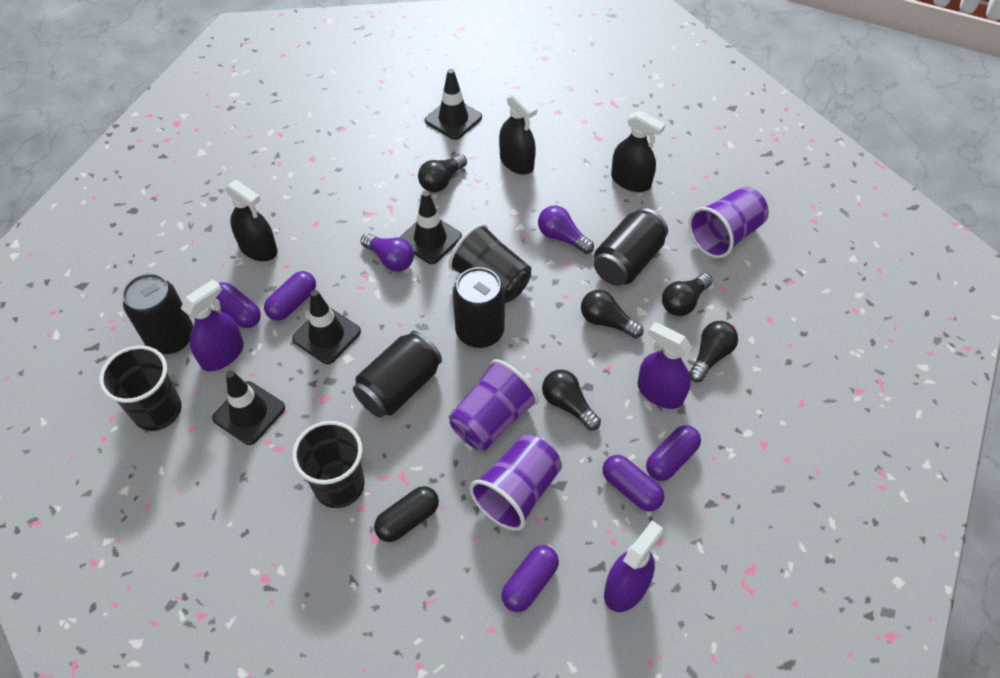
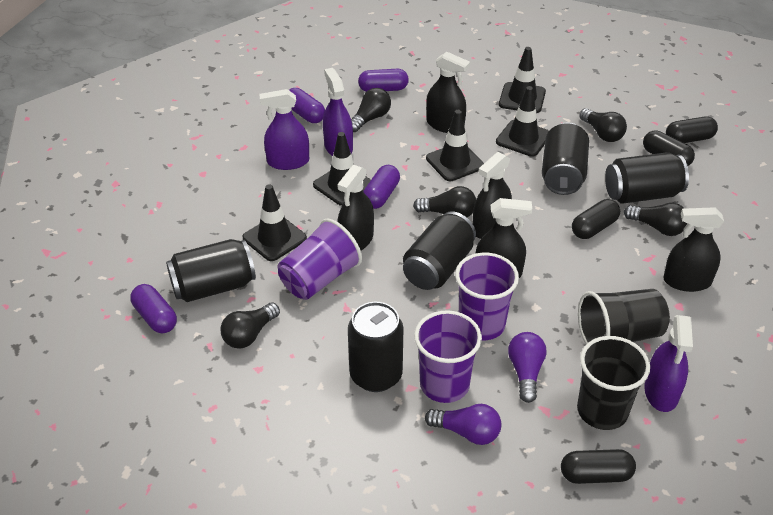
black can: 4 -> 5
black capsule: 1 -> 4
black cup: 3 -> 2
black spray bottle: 3 -> 5
black traffic cone: 4 -> 5
purple capsule: 5 -> 4

